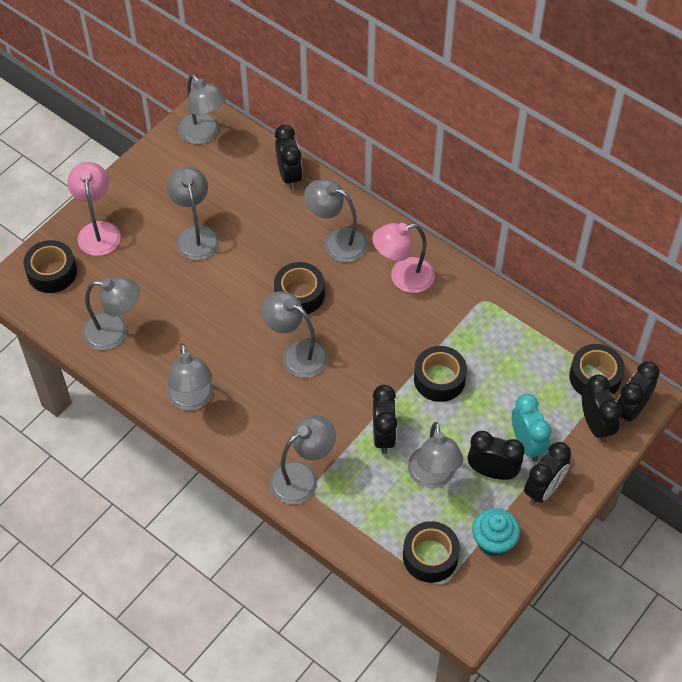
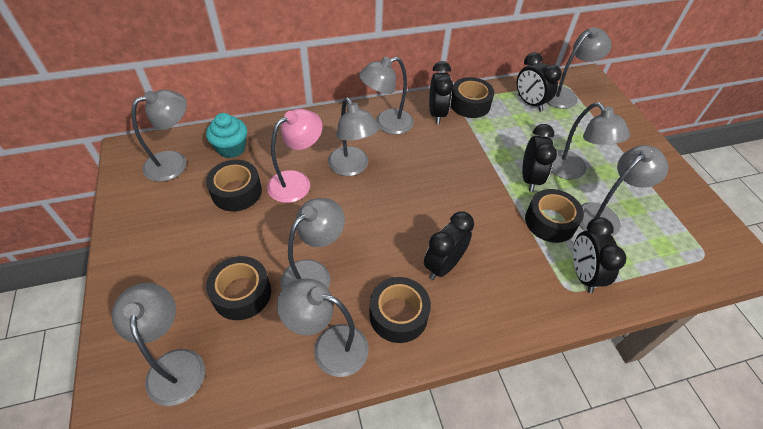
black clock: 6 -> 5
grey lamp: 8 -> 9
pink lamp: 2 -> 1
turquoise clock: 1 -> 0

